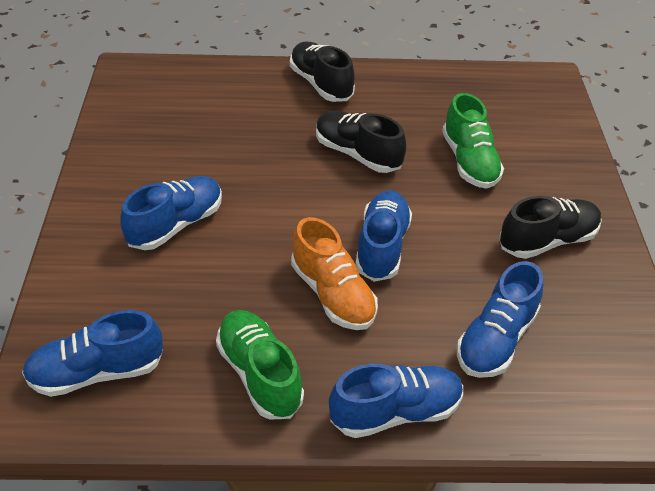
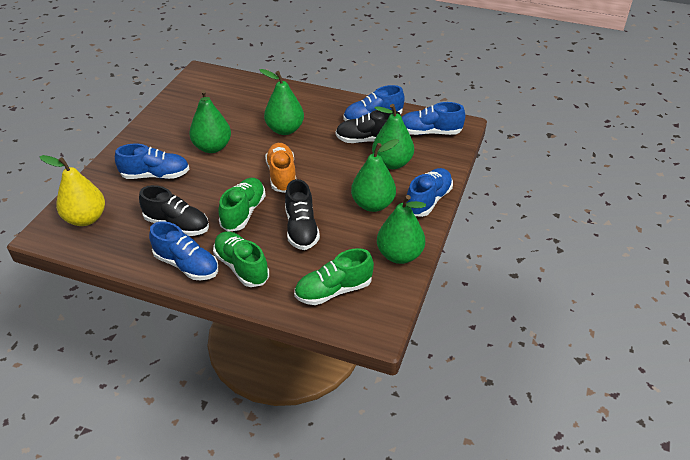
green pear: 0 -> 5
green shoe: 2 -> 3
yellow pear: 0 -> 1

